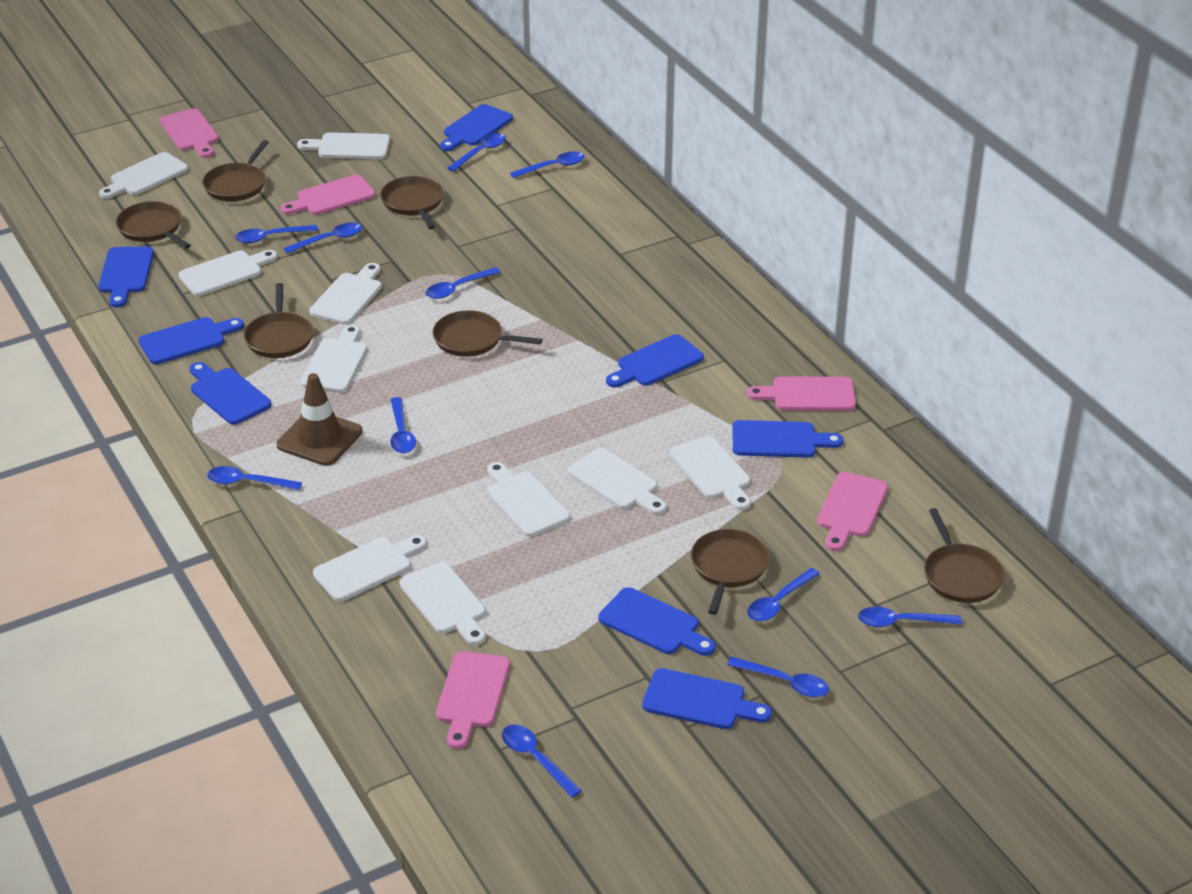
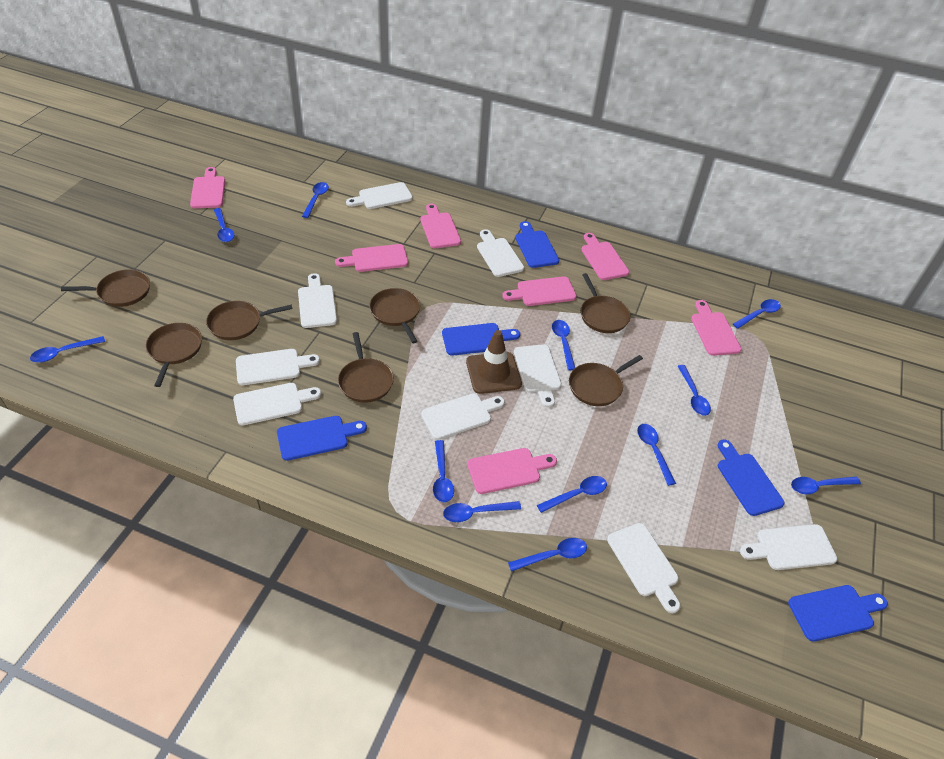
blue cutting board: 8 -> 5
blue spoon: 11 -> 12
pink cutting board: 5 -> 7
white cutting board: 10 -> 9

